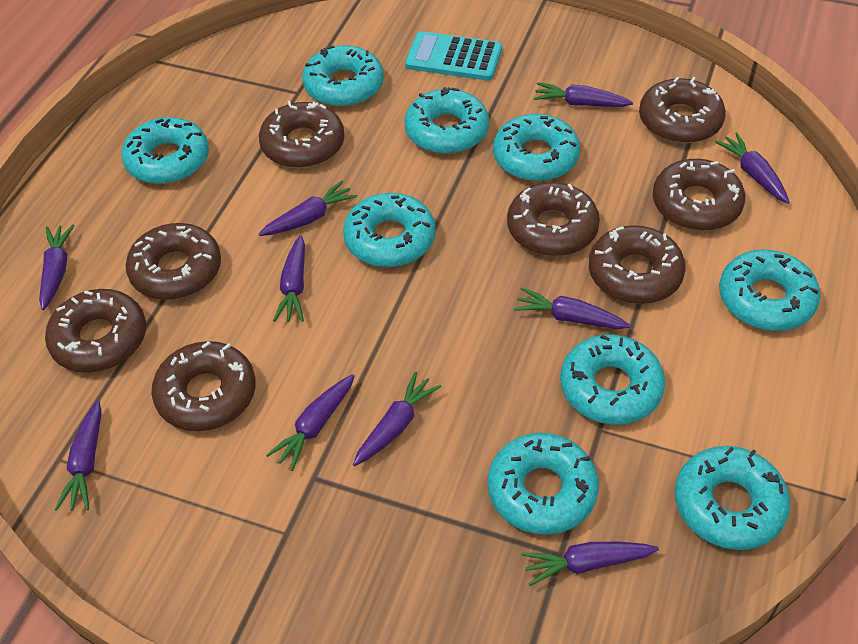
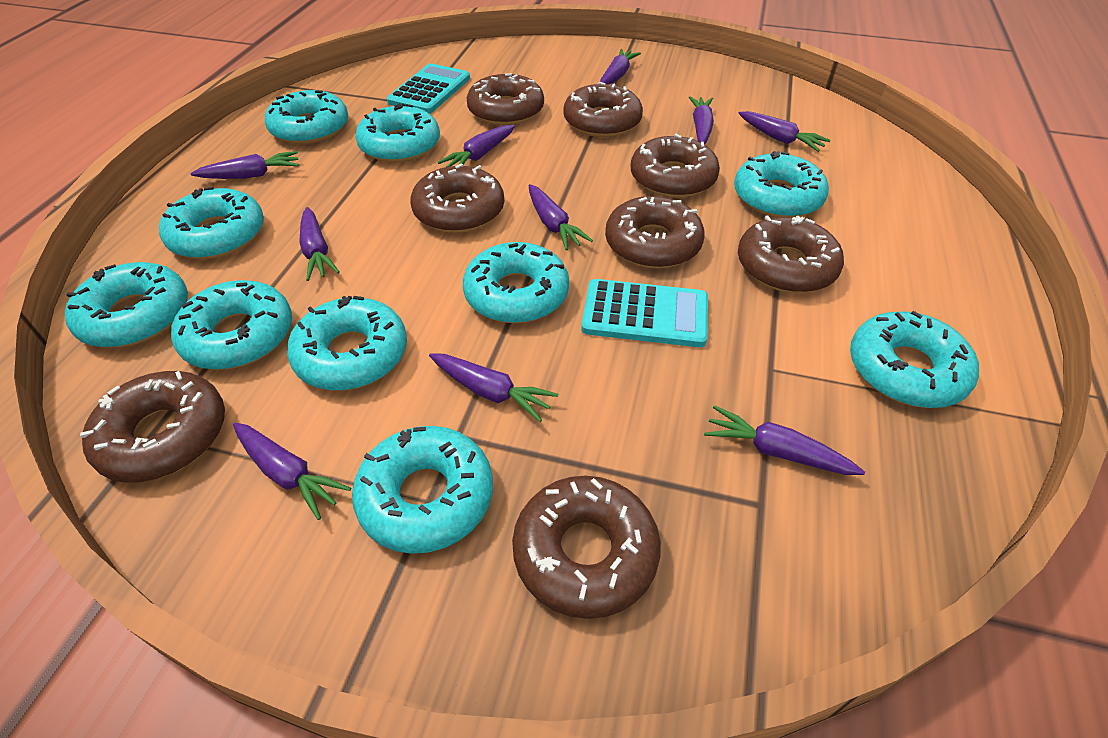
turquoise calculator: 1 -> 2
turquoise donut: 9 -> 10

